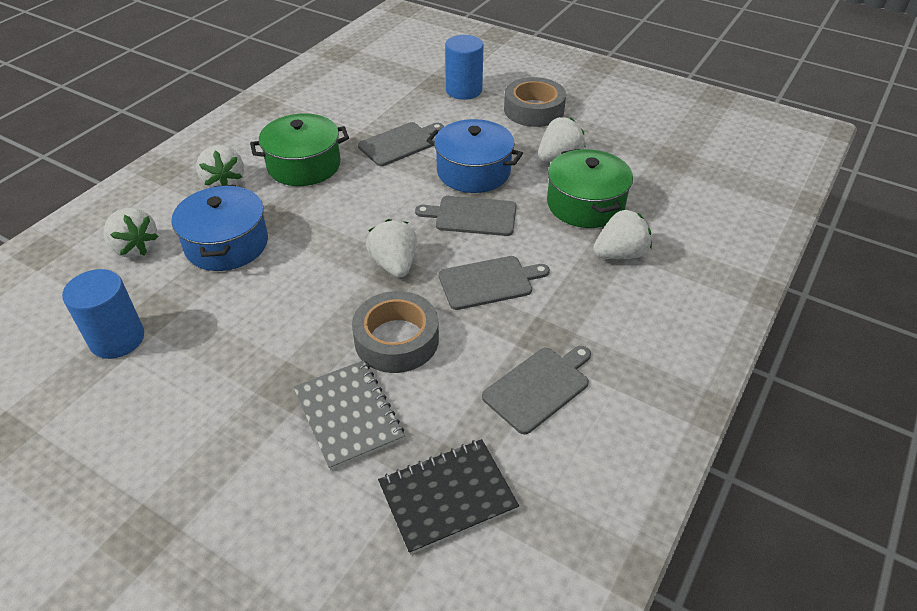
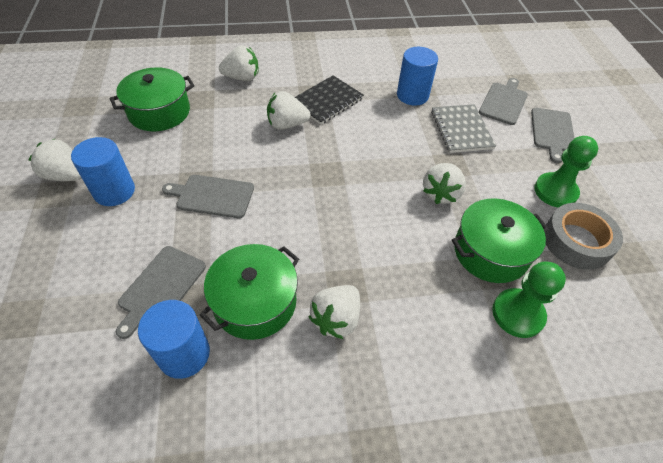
blue cylinder: 2 -> 3
blue pot: 2 -> 0
green pawn: 0 -> 2
green pot: 2 -> 3
grey tape: 2 -> 1

